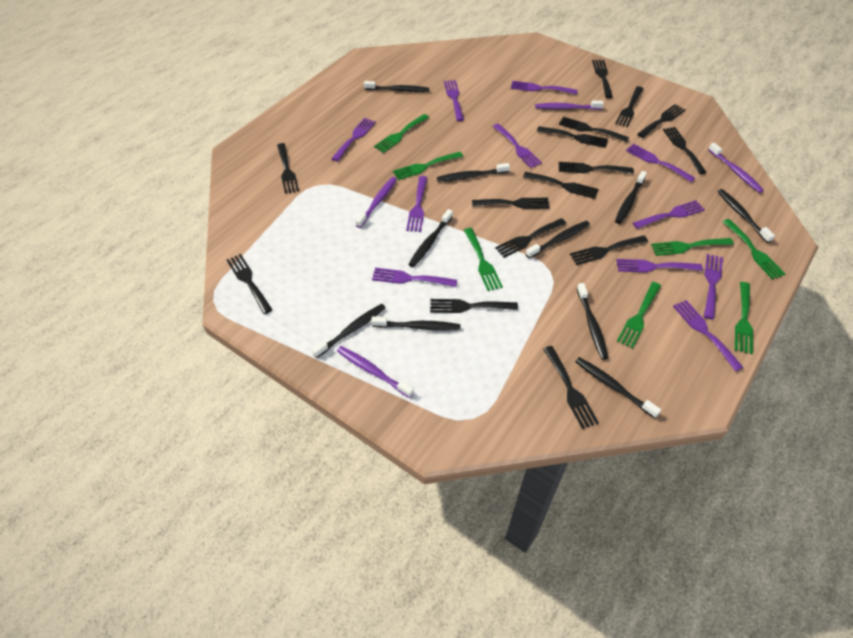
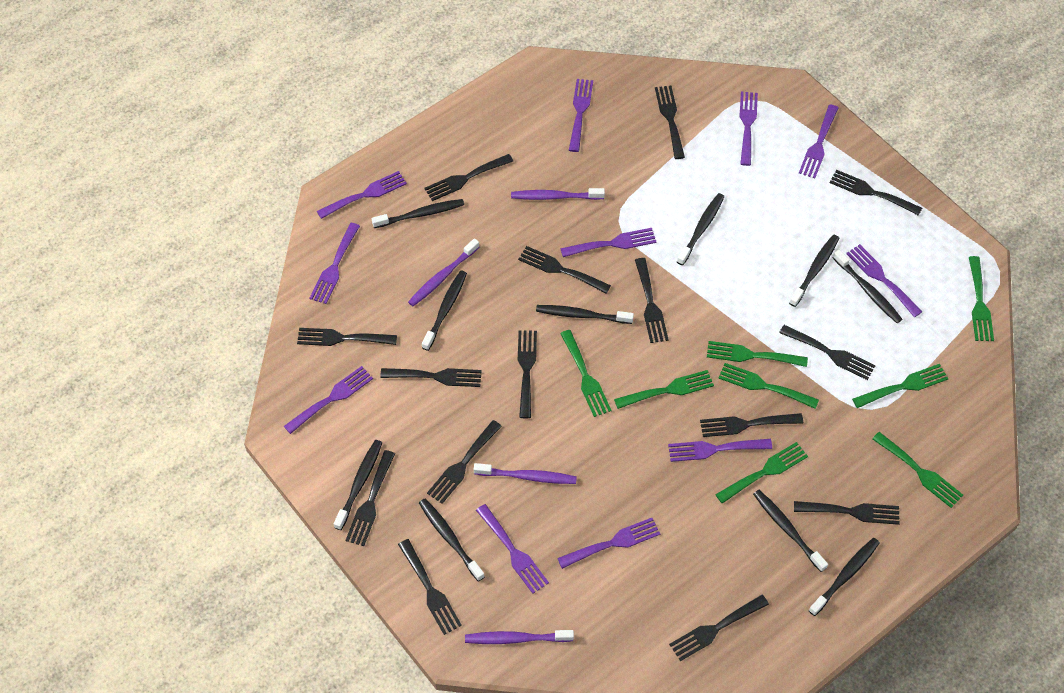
green fork: 7 -> 8

